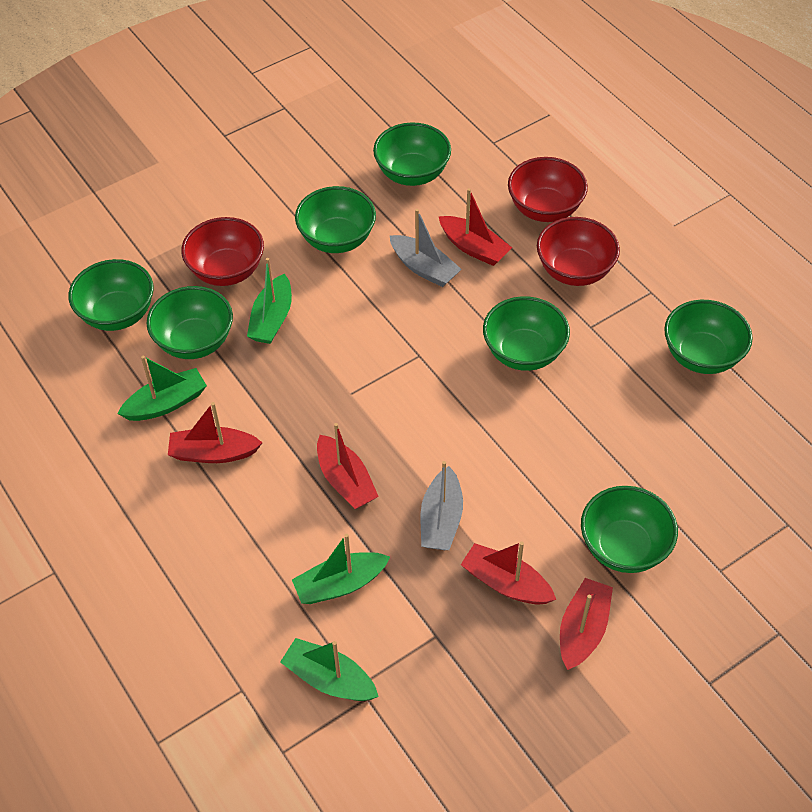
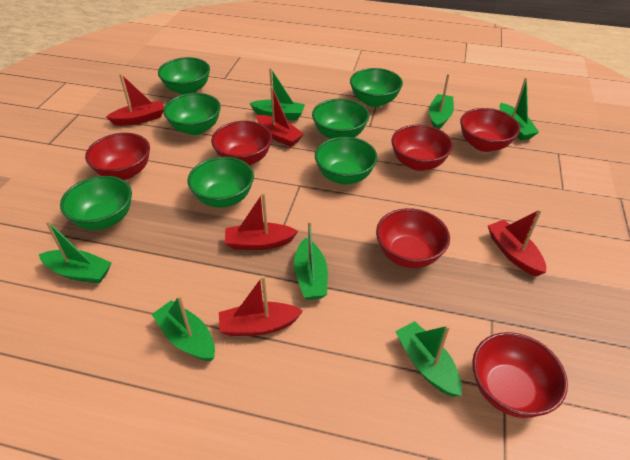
green boat: 4 -> 7
grey boat: 2 -> 0
red bowl: 3 -> 6

